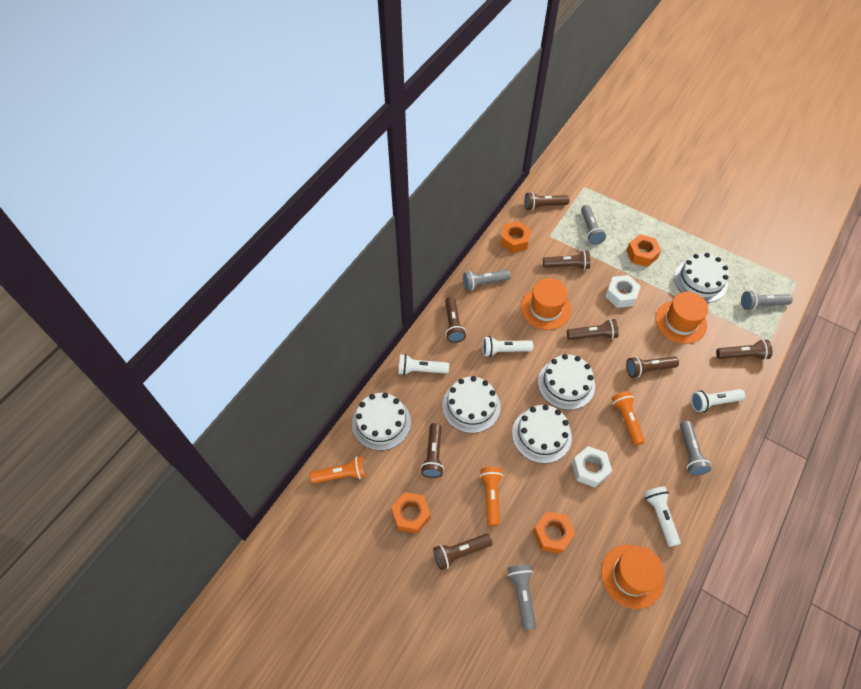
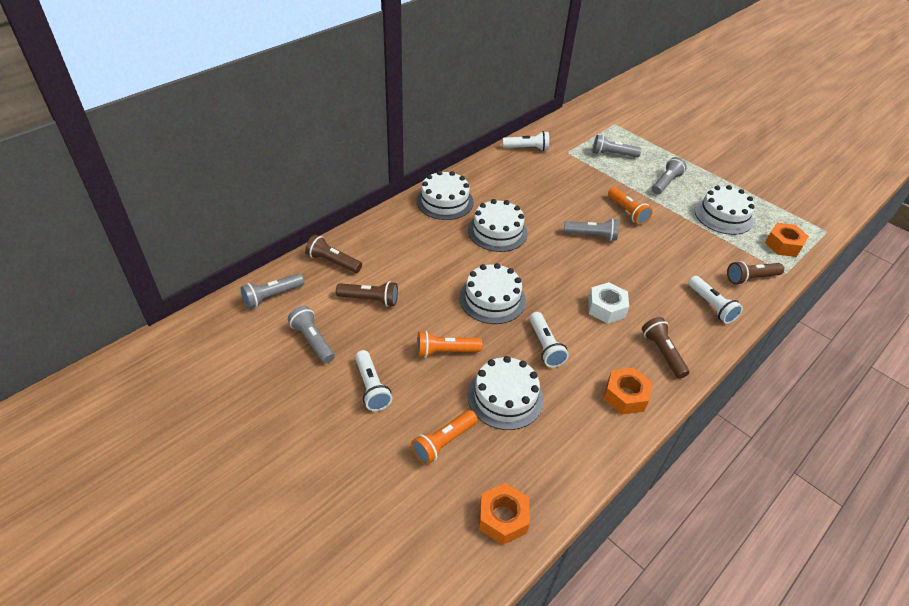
brown flashlight: 8 -> 4
orange hat: 3 -> 0
orange nut: 4 -> 3
white nut: 2 -> 1

